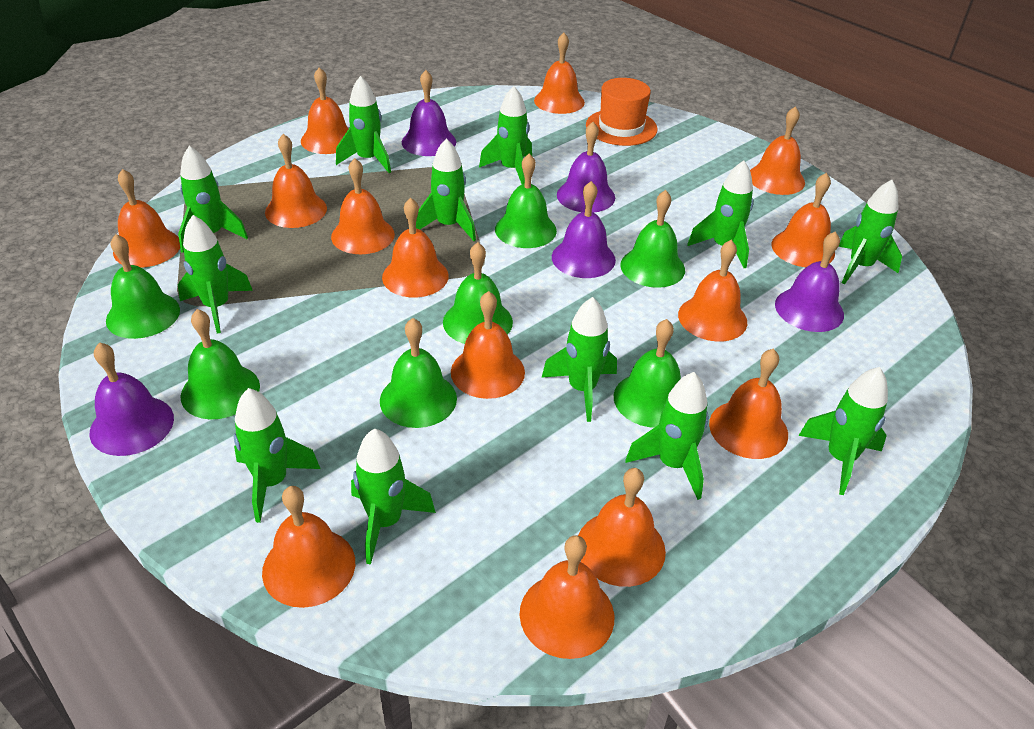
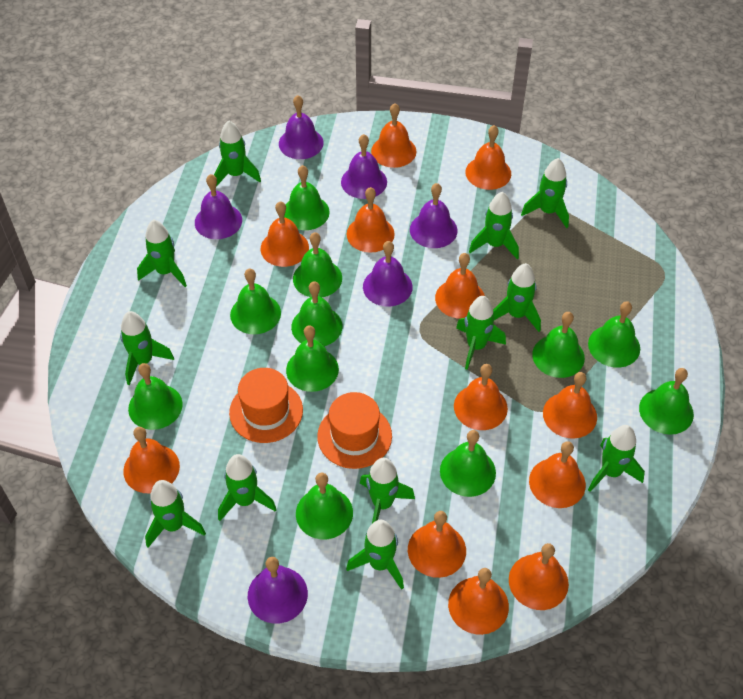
green bell: 7 -> 11
orange bell: 14 -> 12
orange hat: 1 -> 2
purple bell: 5 -> 6

